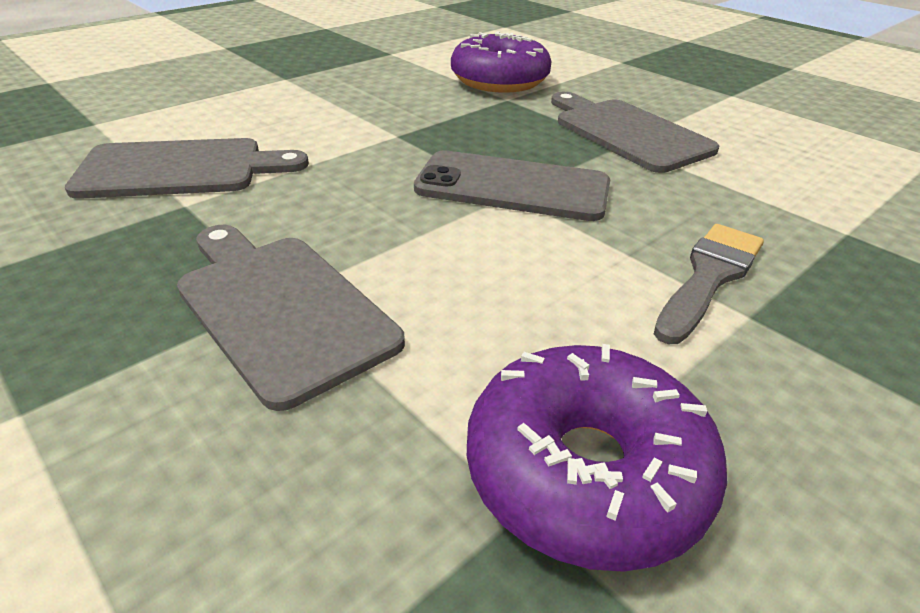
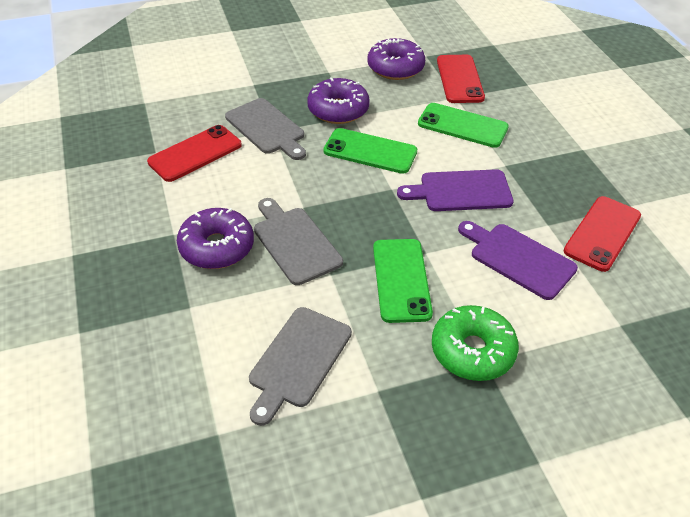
green donut: 0 -> 1
green phone: 0 -> 3
grey brush: 1 -> 0
grey phone: 1 -> 0
purple cutting board: 0 -> 2
purple donut: 2 -> 3
red phone: 0 -> 3

